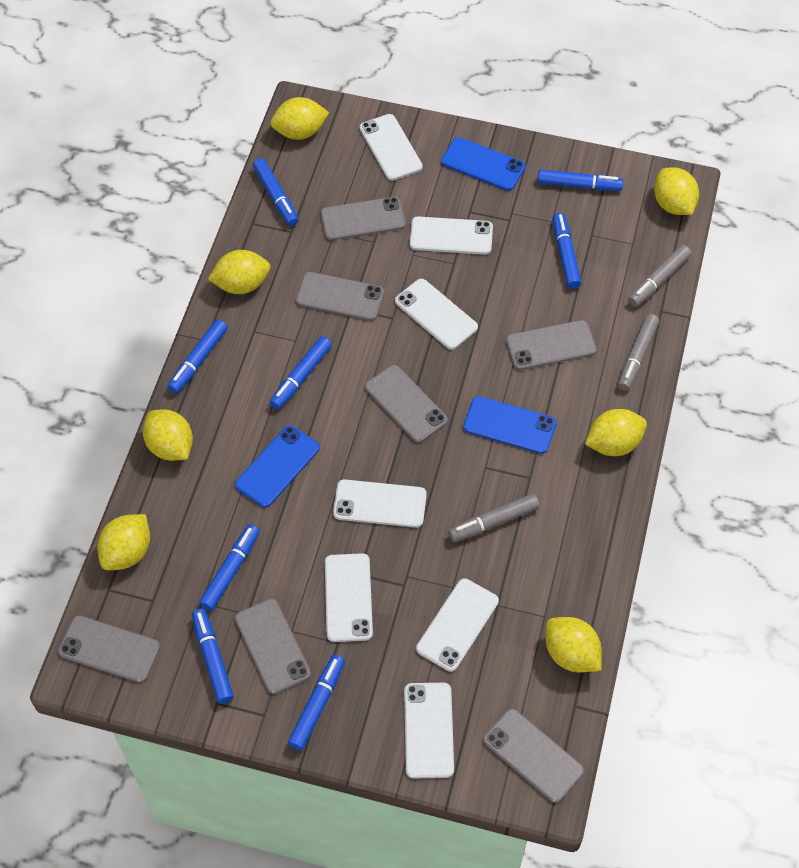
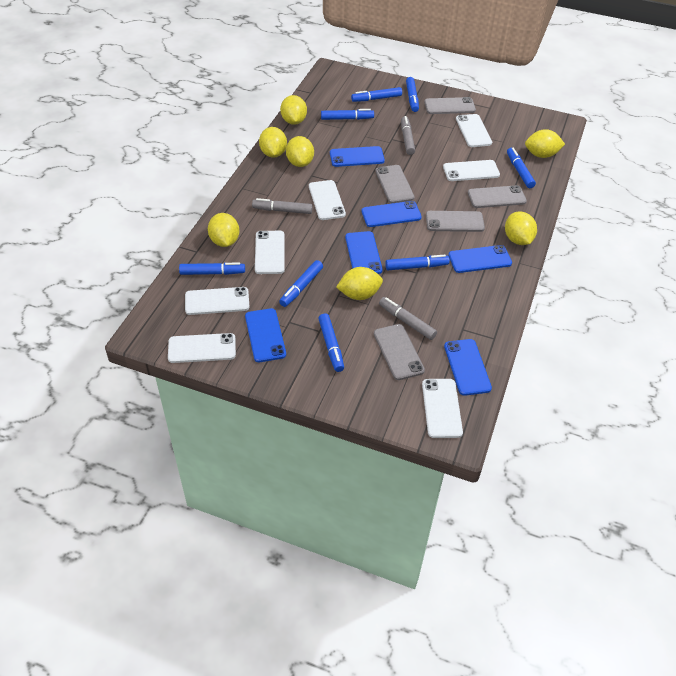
blue phone: 3 -> 6
grey phone: 7 -> 5

